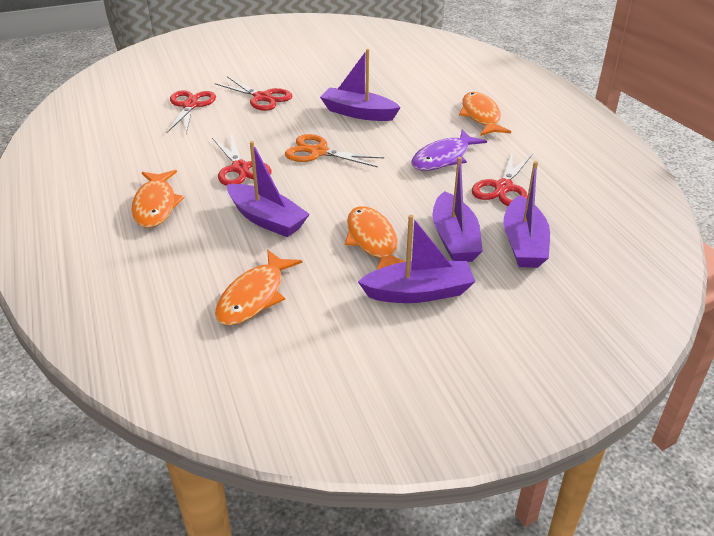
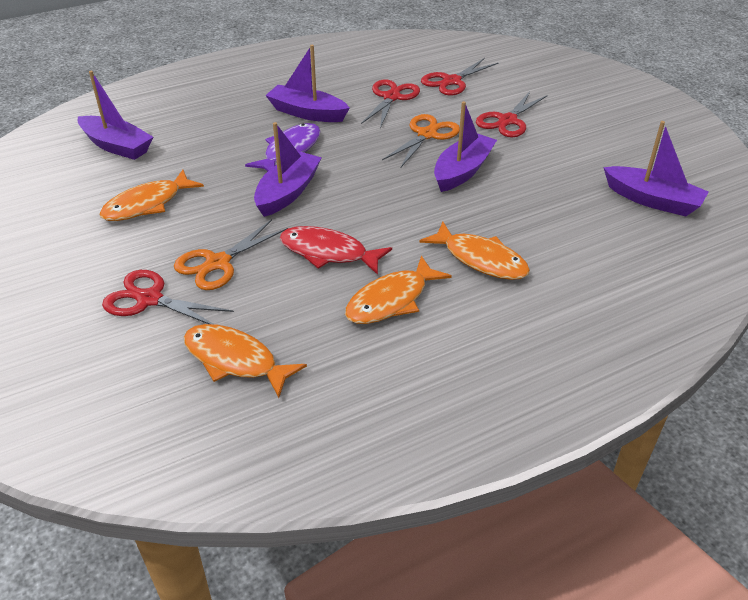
orange scissors: 1 -> 2
red fish: 0 -> 1

